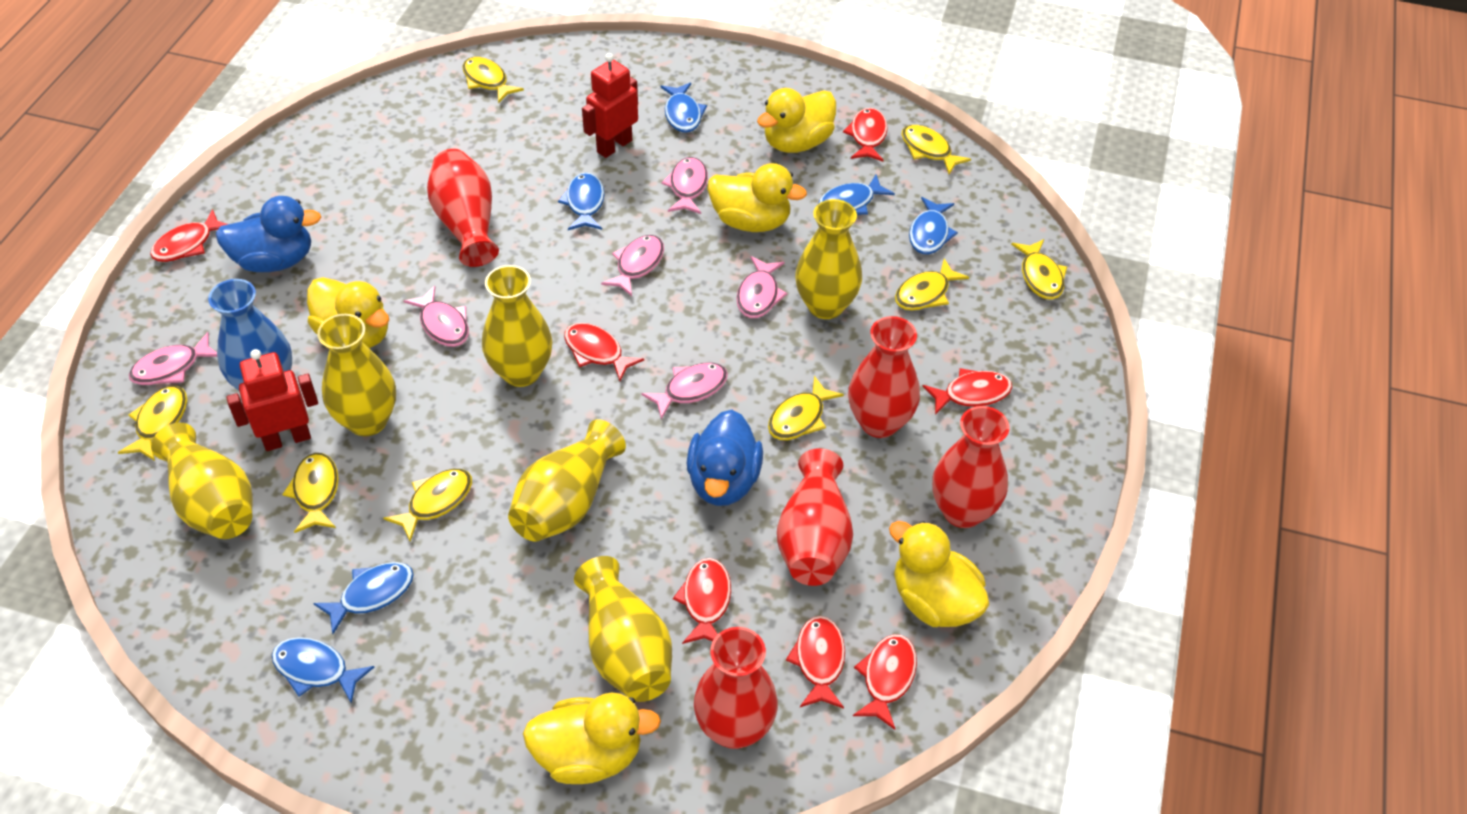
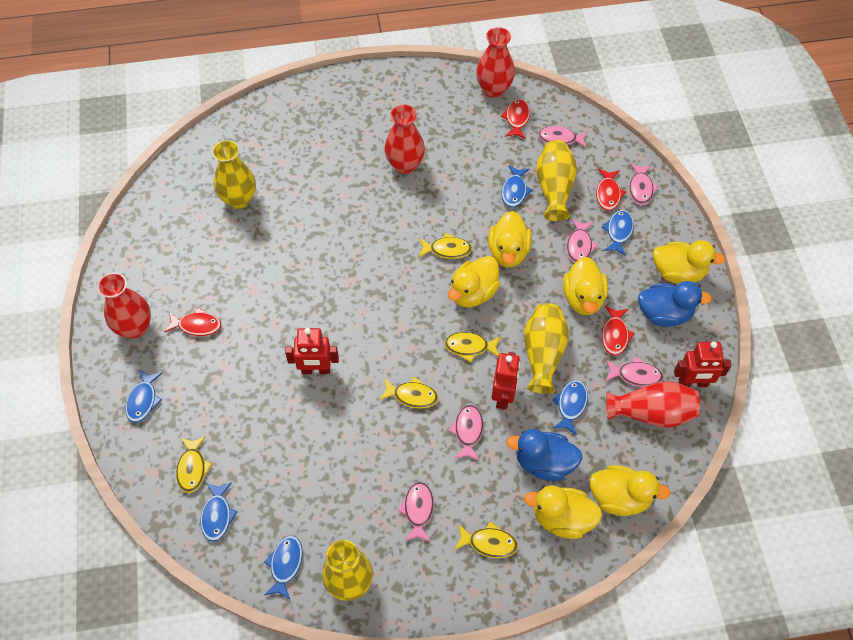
blue vase: 1 -> 0
red fish: 7 -> 4
red robot: 2 -> 3
red vase: 5 -> 4
yellow duck: 5 -> 6
yellow fish: 8 -> 5
yellow vase: 6 -> 4

